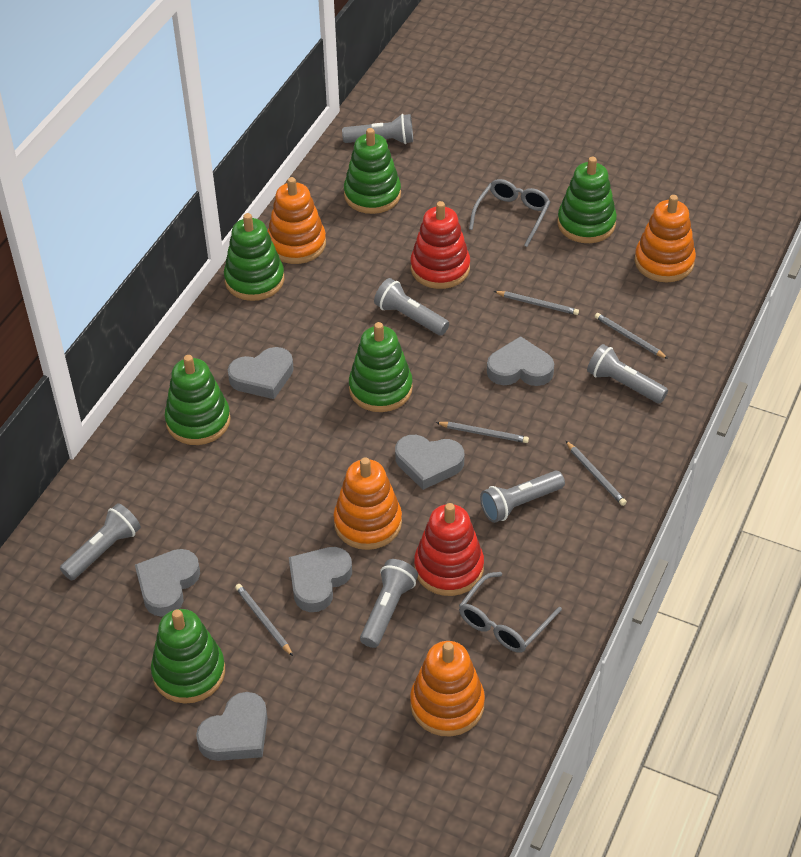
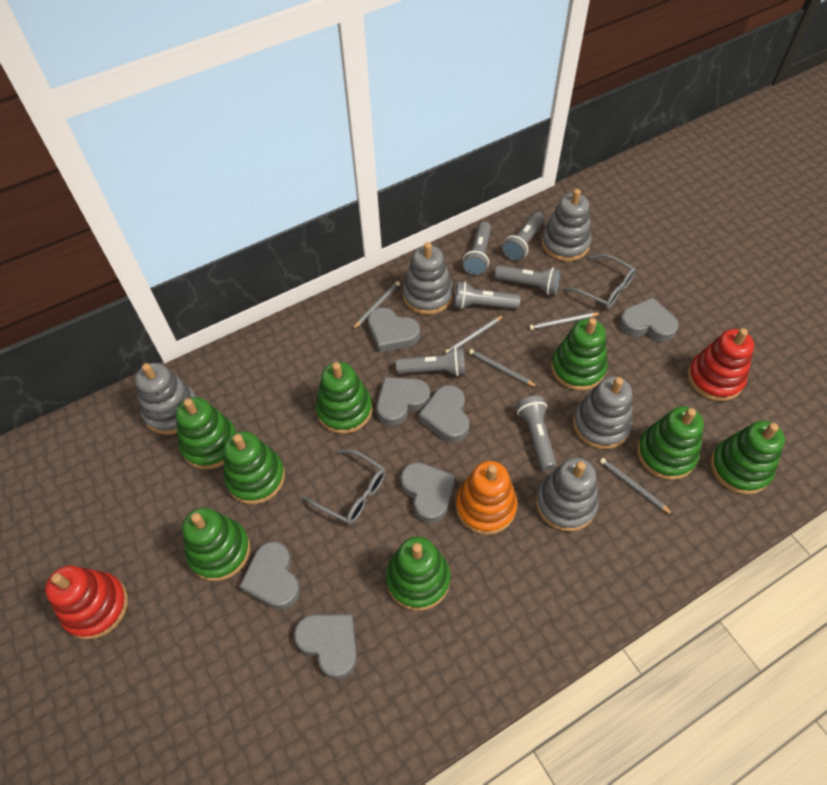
green stacking toy: 6 -> 8
grey heart: 6 -> 7
grey stacking toy: 0 -> 5
orange stacking toy: 4 -> 1

